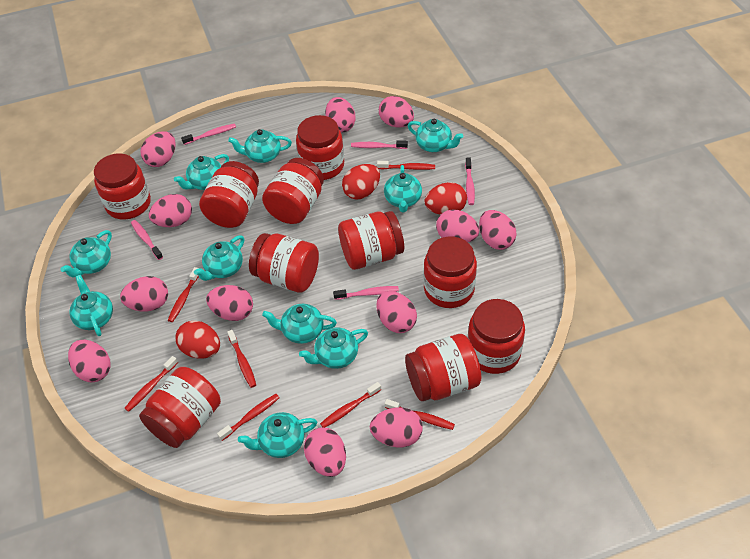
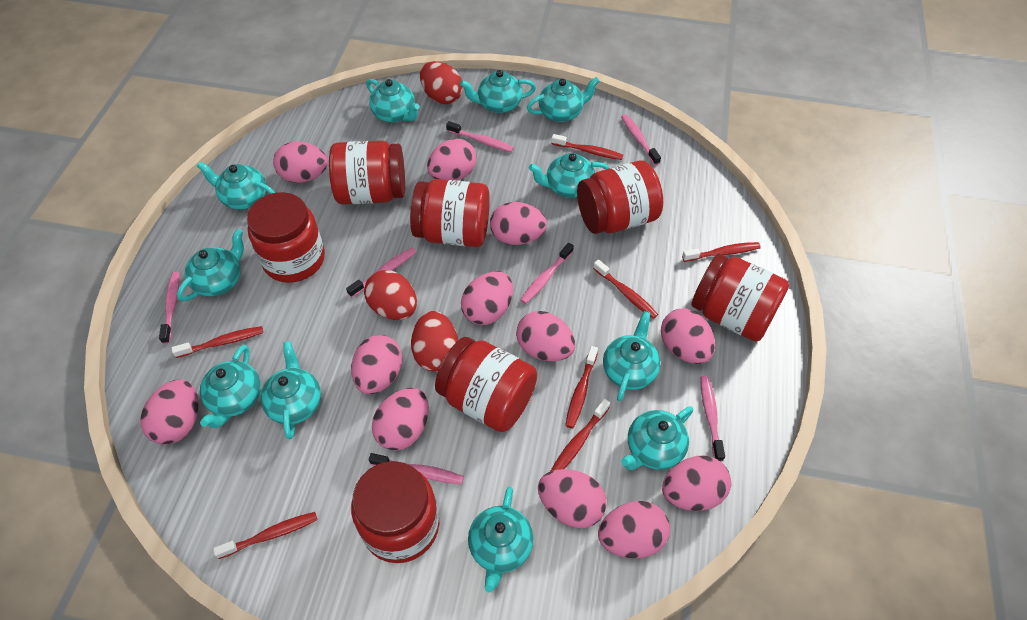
pink toothbrush: 5 -> 7
red jar: 10 -> 7
turquoise teapot: 10 -> 11

